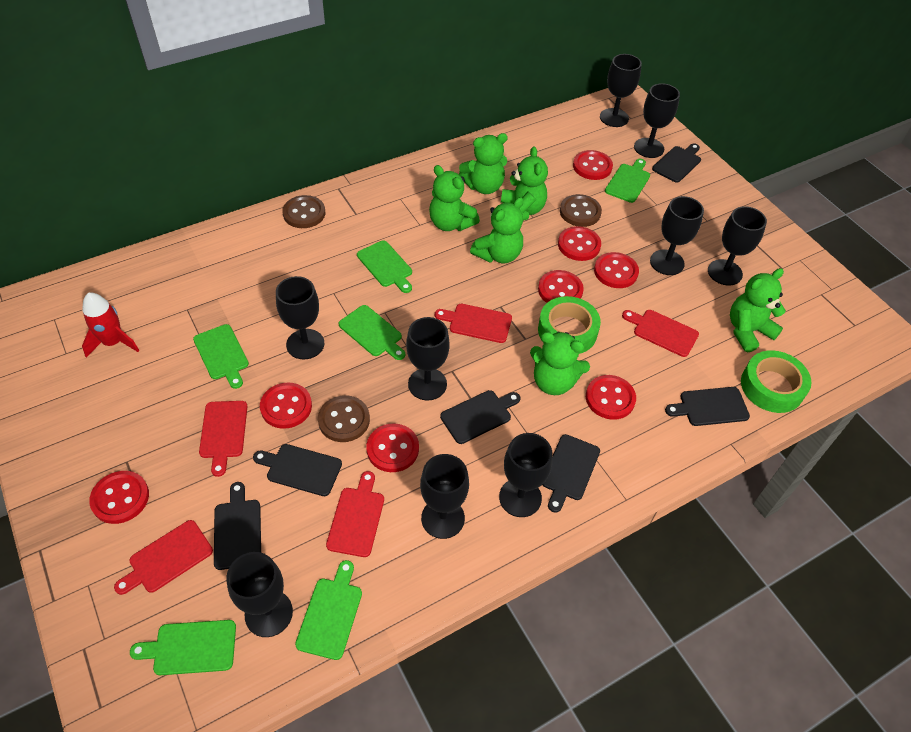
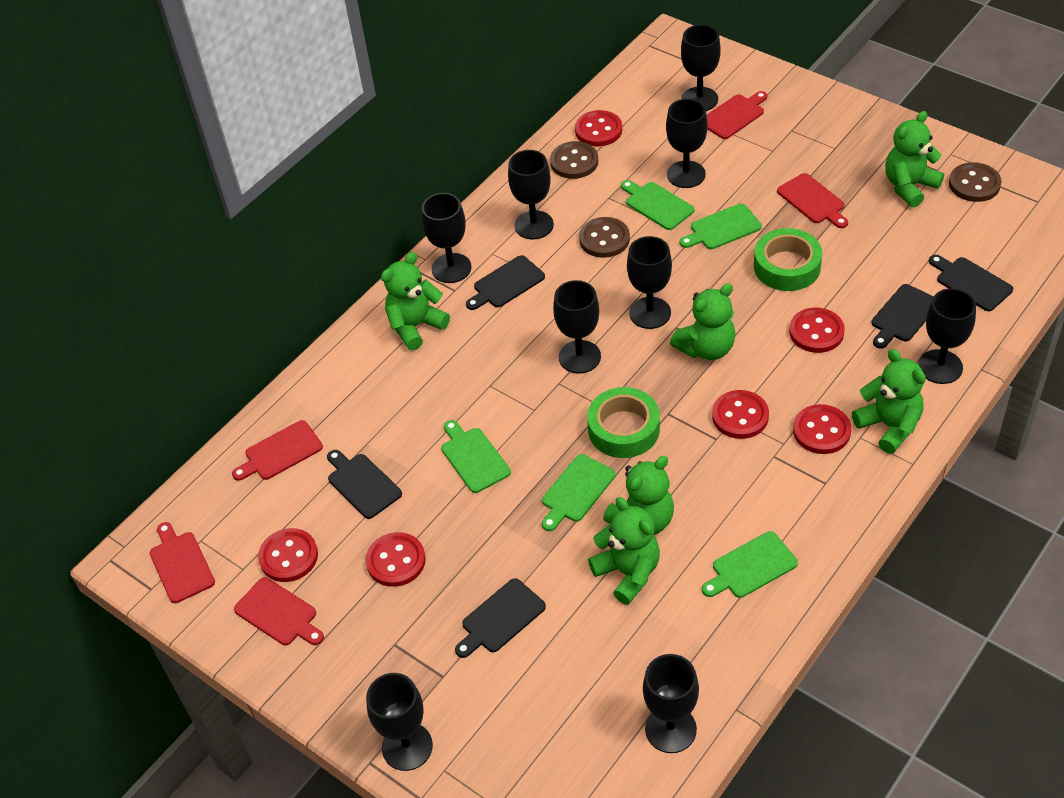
black cutting board: 6 -> 5
green cutting board: 6 -> 5
red button: 8 -> 6
red rocket: 1 -> 0

